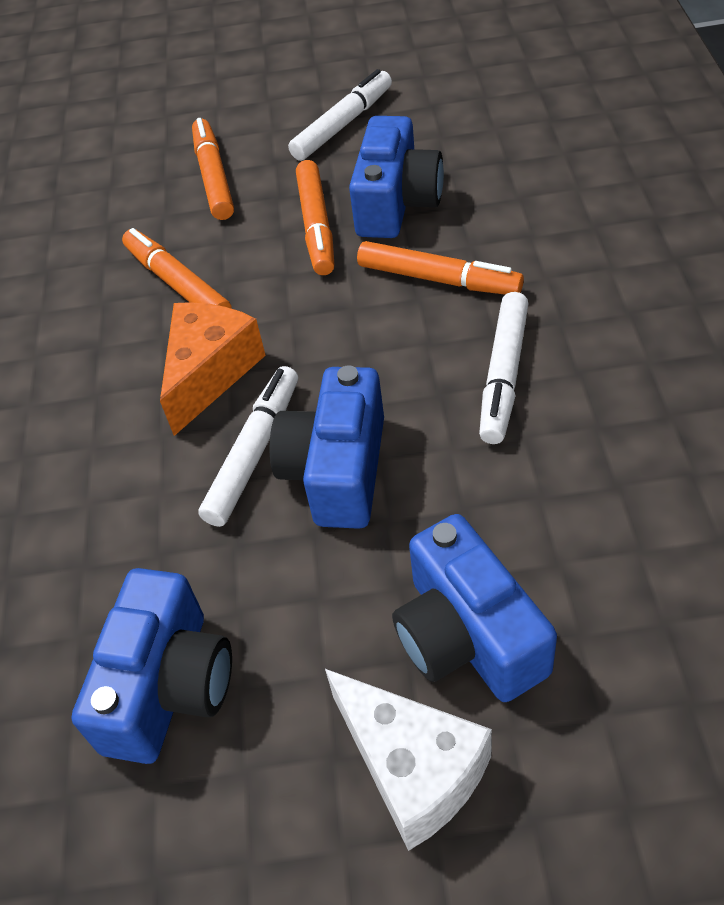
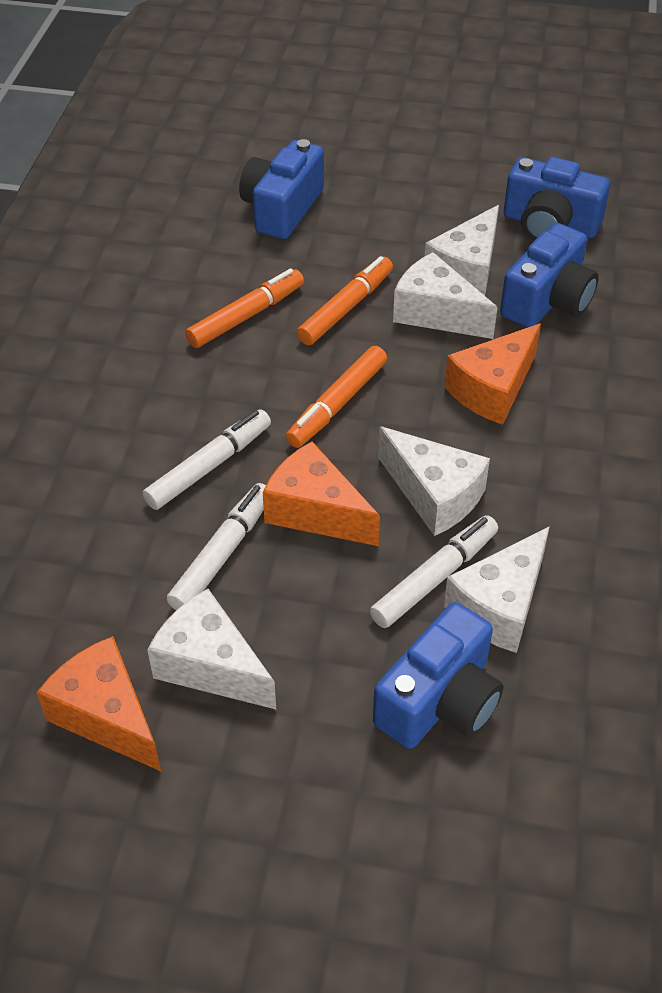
orange cheese: 1 -> 3
orange marker: 4 -> 3
white cheese: 1 -> 5

